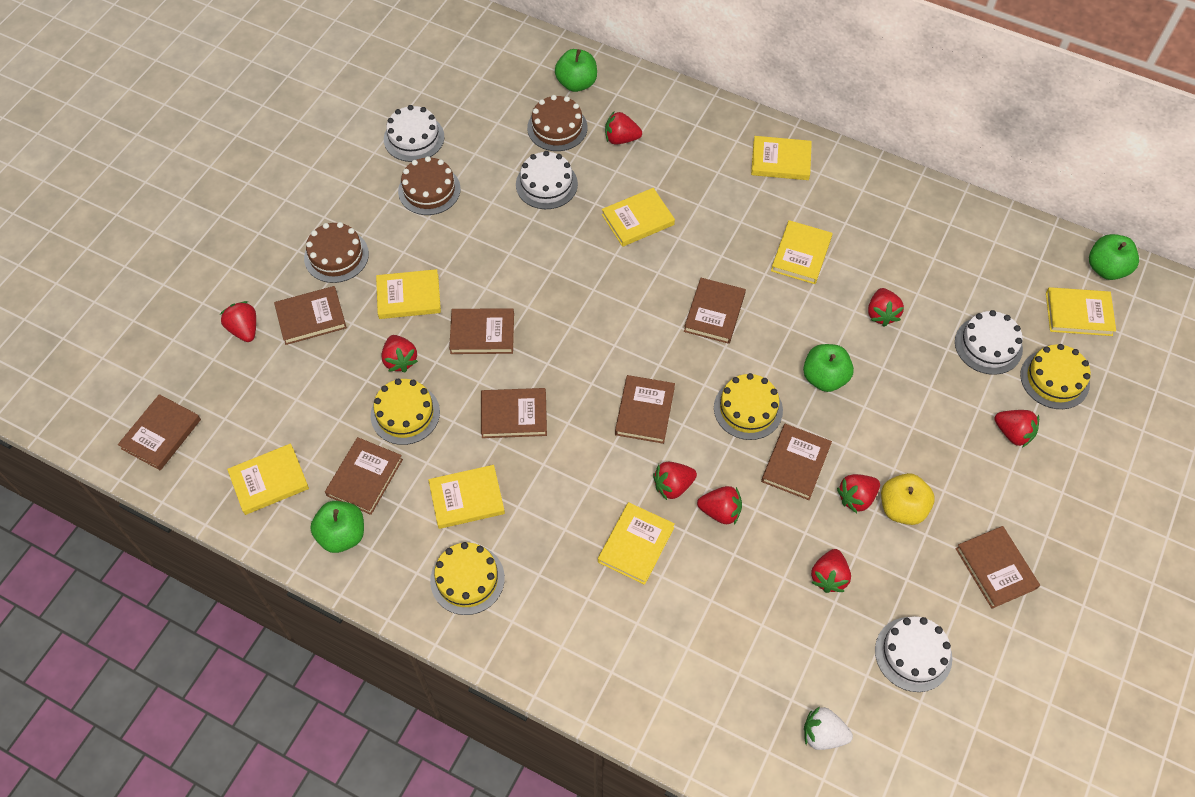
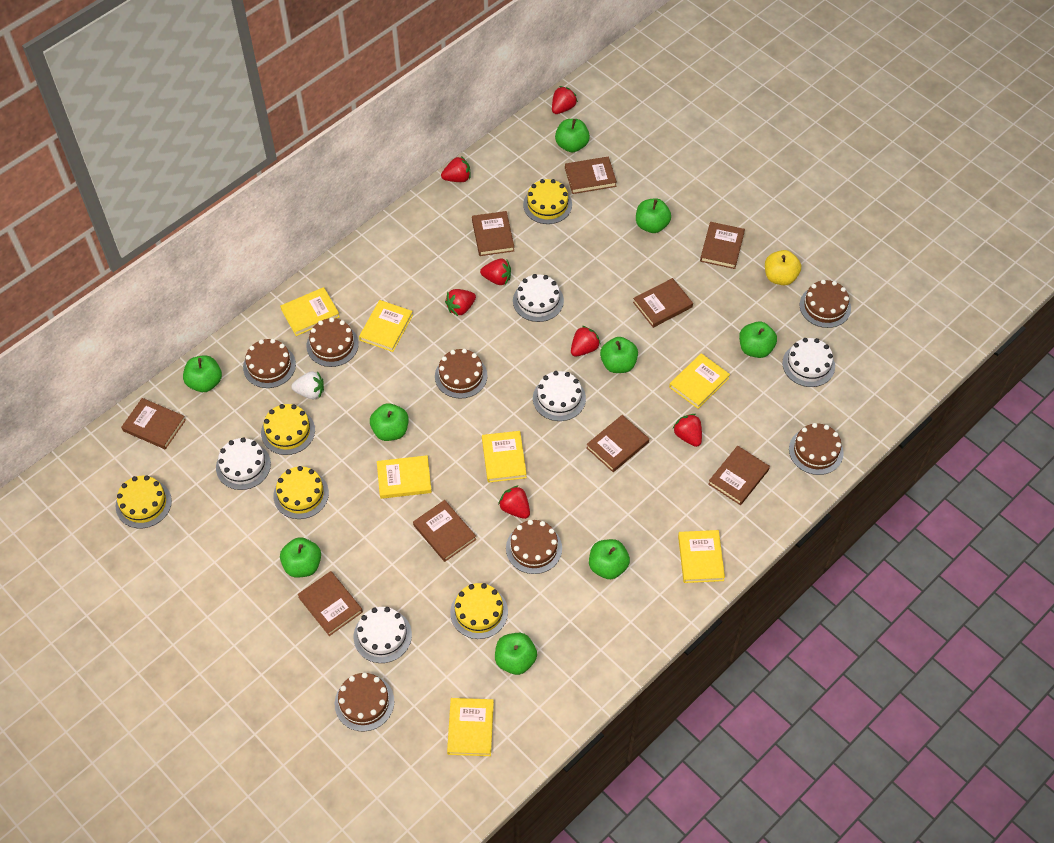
brown cake: 3 -> 7
green apple: 4 -> 9
red strawberry: 9 -> 7
white cake: 4 -> 5
yellow book: 8 -> 7
yellow cake: 4 -> 5

